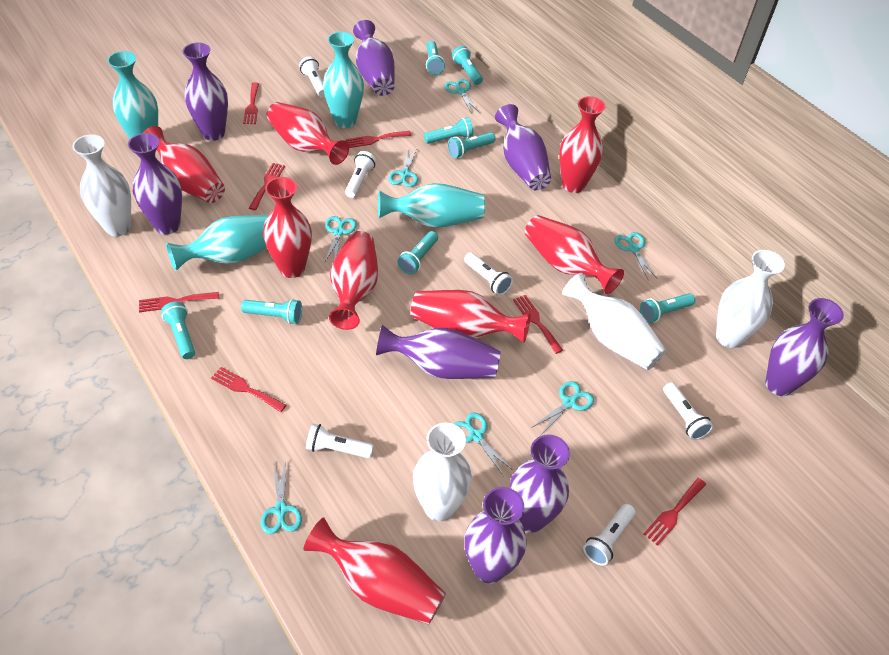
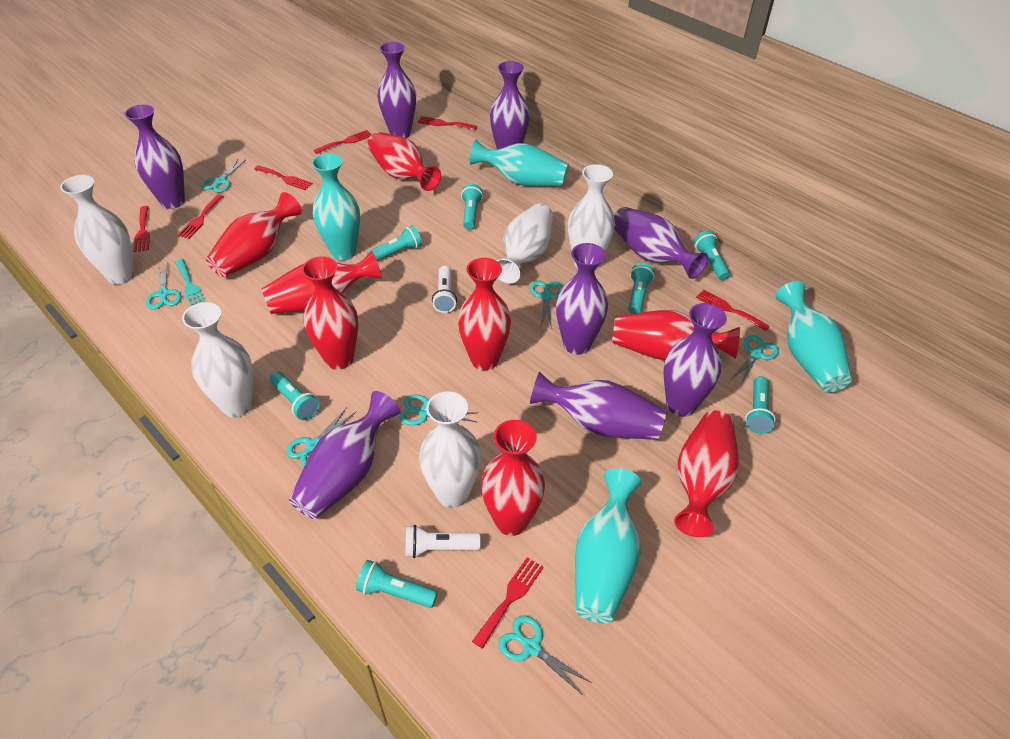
turquoise flashlight: 8 -> 7
turquoise fork: 0 -> 1
white flashlight: 6 -> 2
white vase: 4 -> 5

